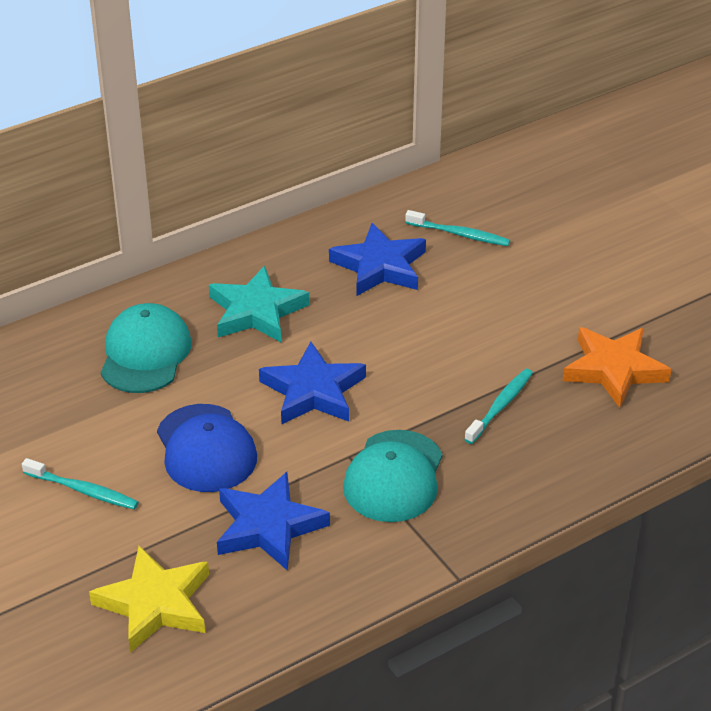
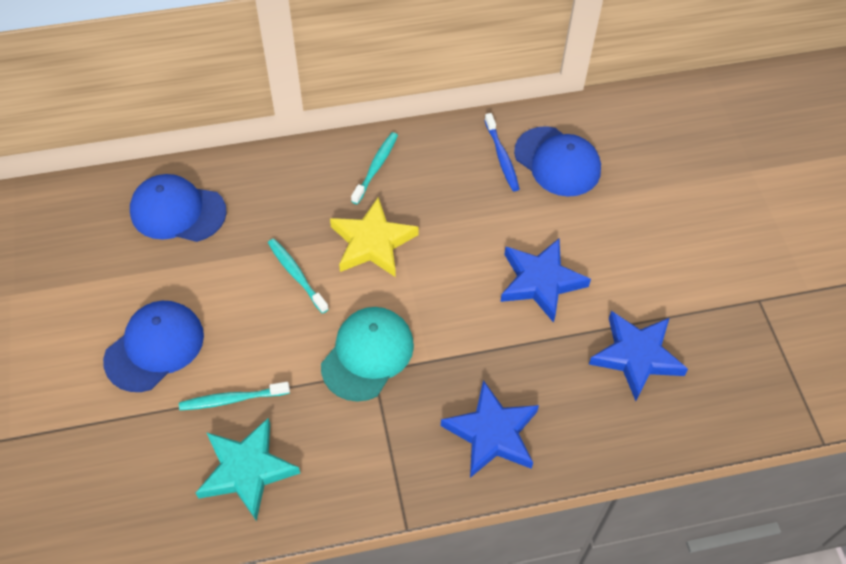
blue cap: 1 -> 3
blue toothbrush: 0 -> 1
orange star: 1 -> 0
turquoise cap: 2 -> 1

